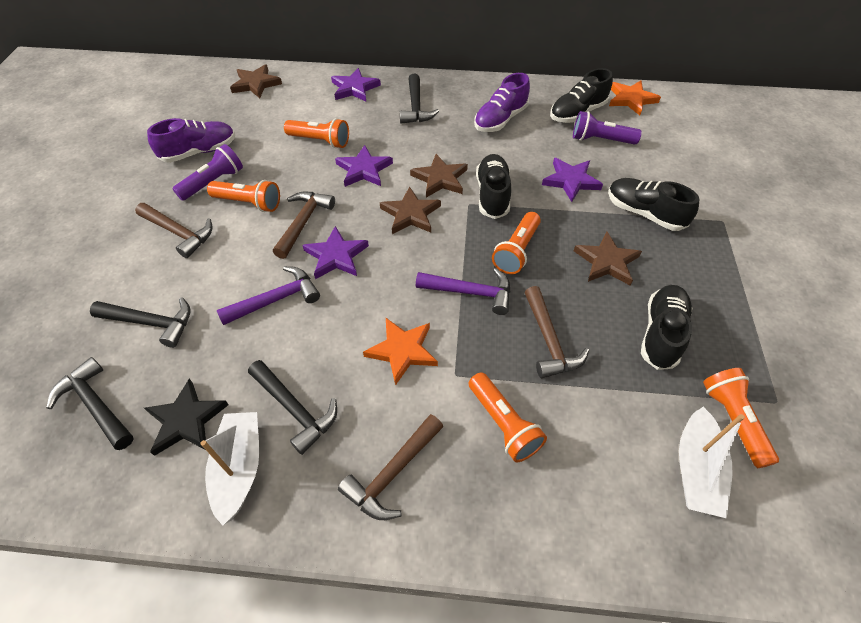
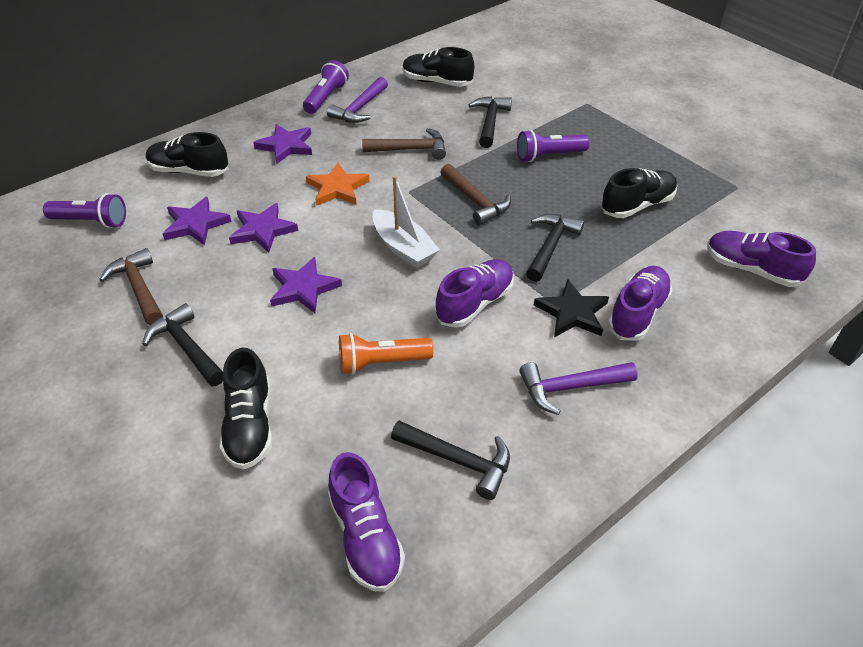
brown hammer: 4 -> 3
brown star: 4 -> 0
orange flashlight: 5 -> 1
orange star: 2 -> 1
purple flashlight: 2 -> 3
purple shoe: 2 -> 4
white boat: 2 -> 1

